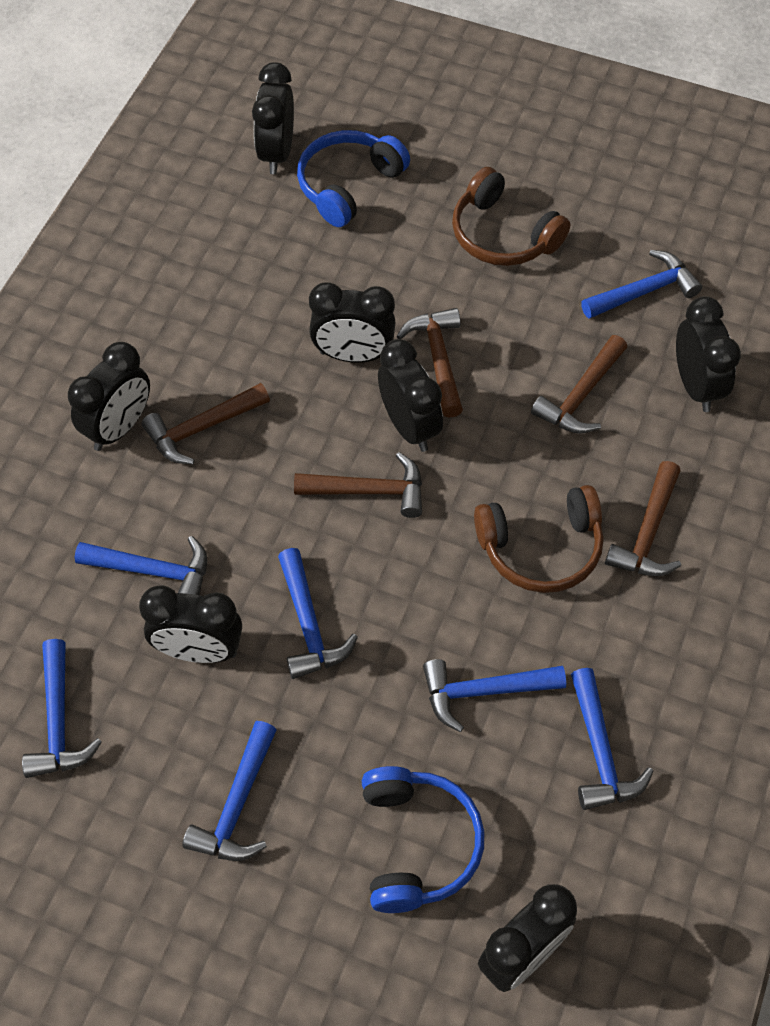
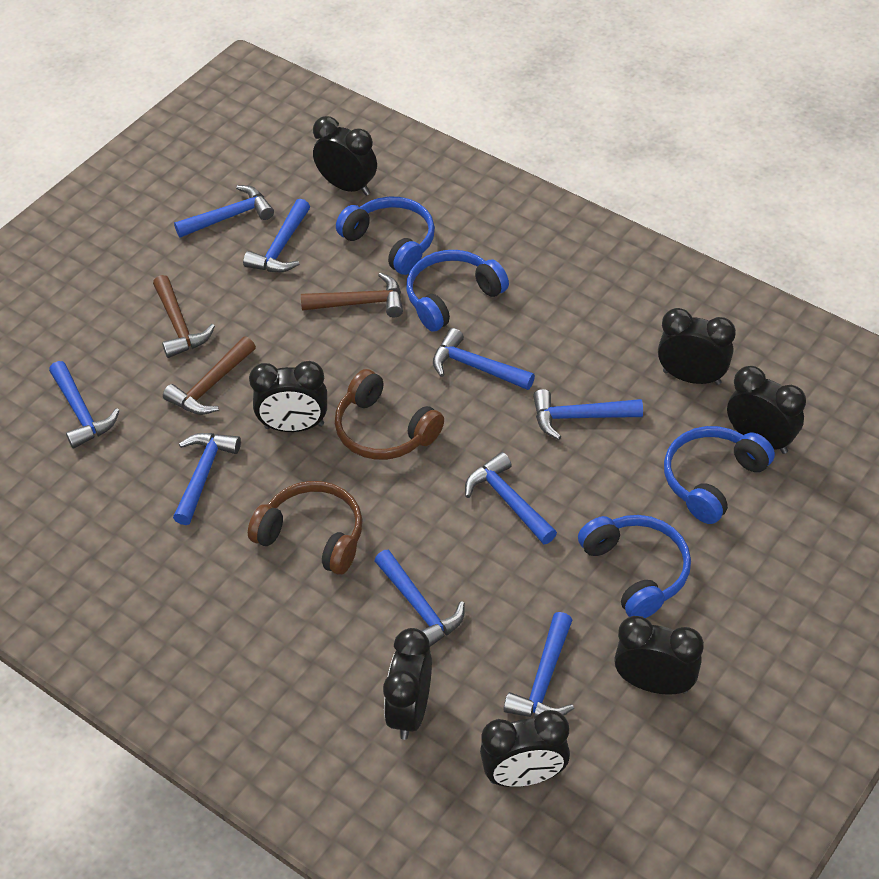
blue hammer: 7 -> 9
blue headphones: 2 -> 4
brown hammer: 5 -> 3

